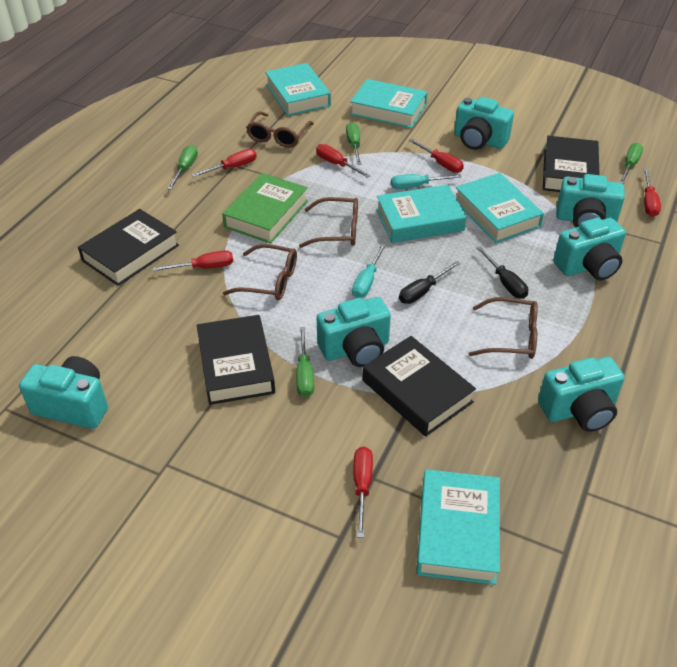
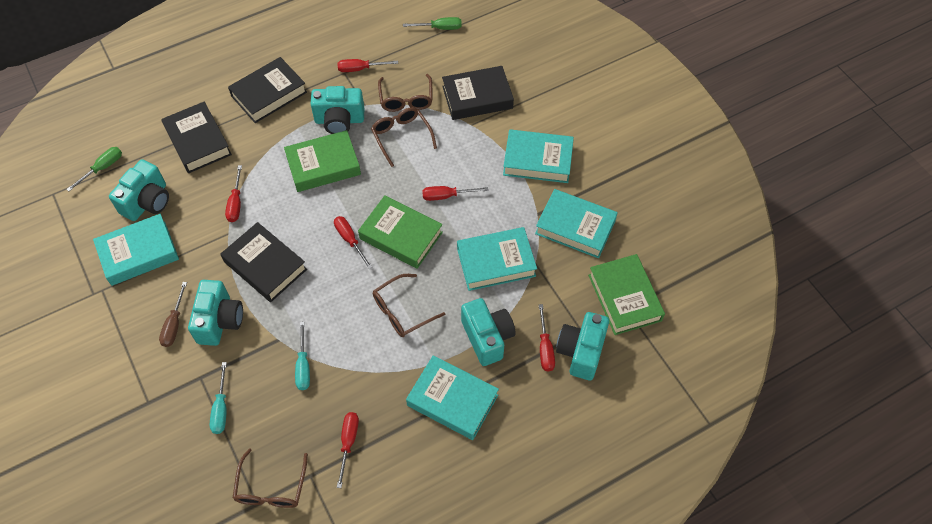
black screwdriver: 2 -> 0
brown screwdriver: 0 -> 1
green book: 1 -> 3
green screwdriver: 4 -> 2
turquoise camera: 6 -> 5

